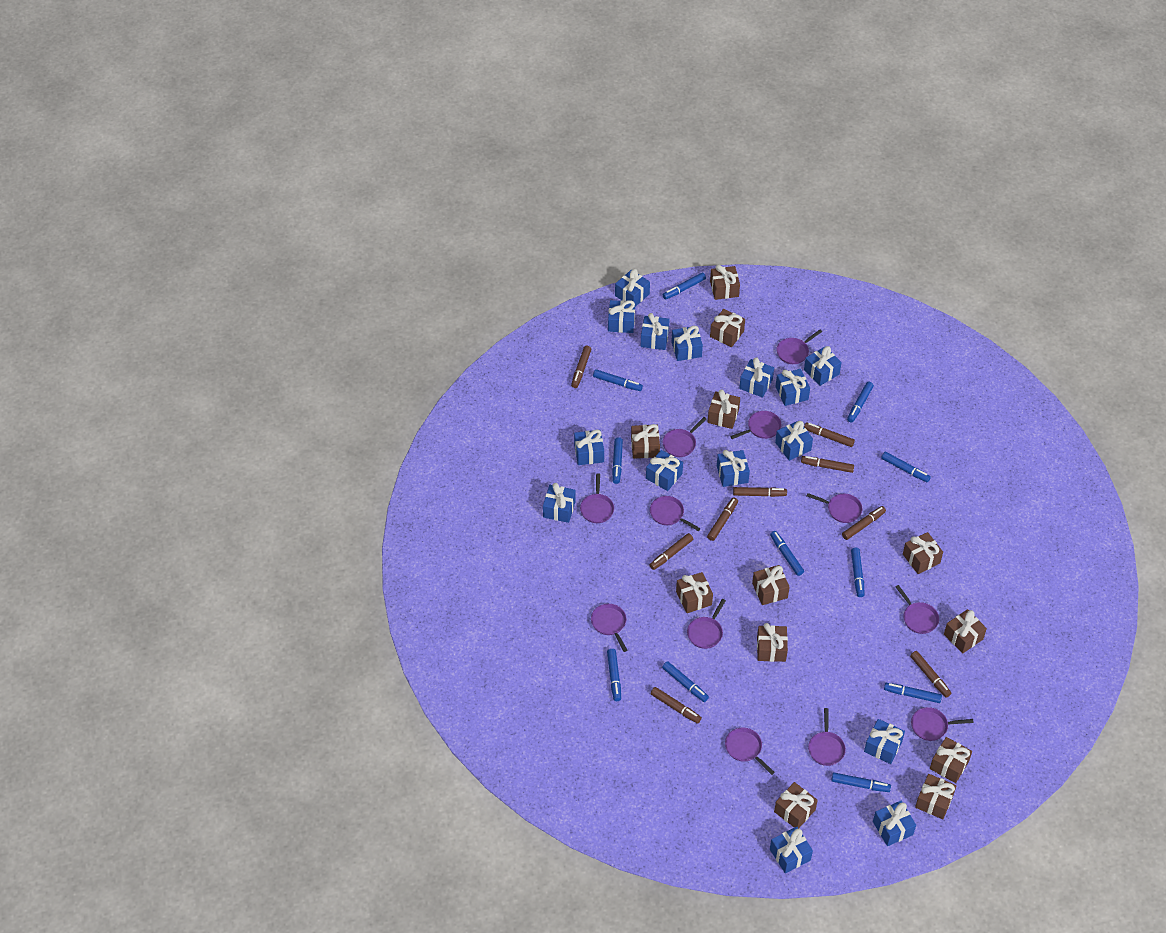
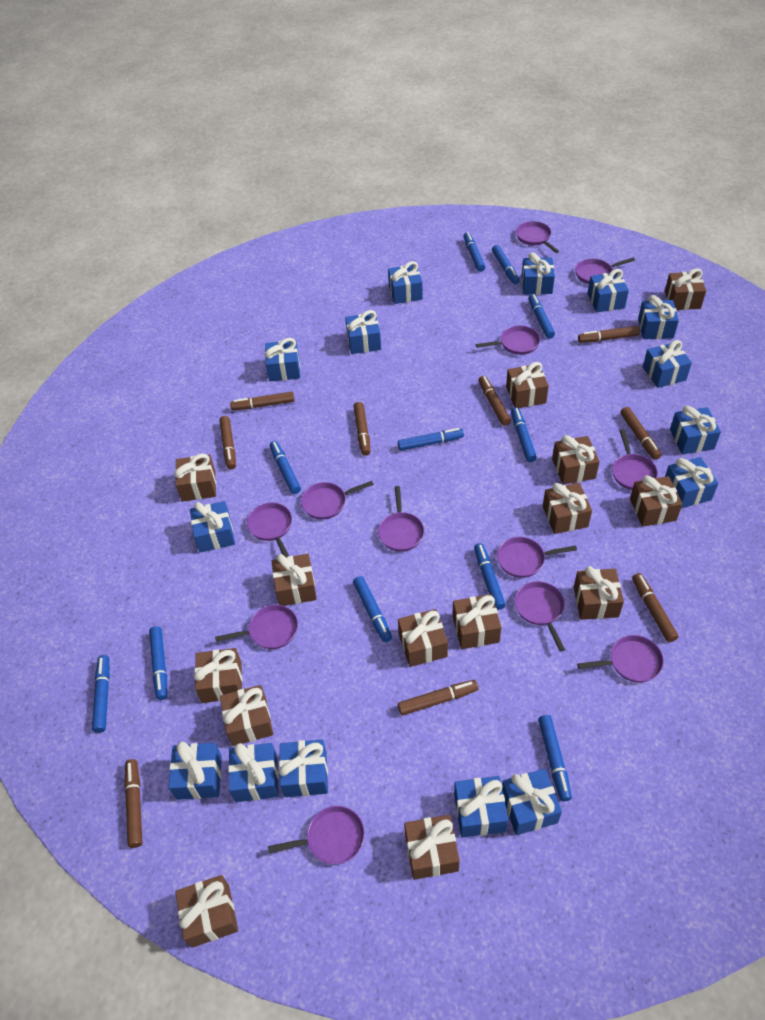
brown gift: 12 -> 14

